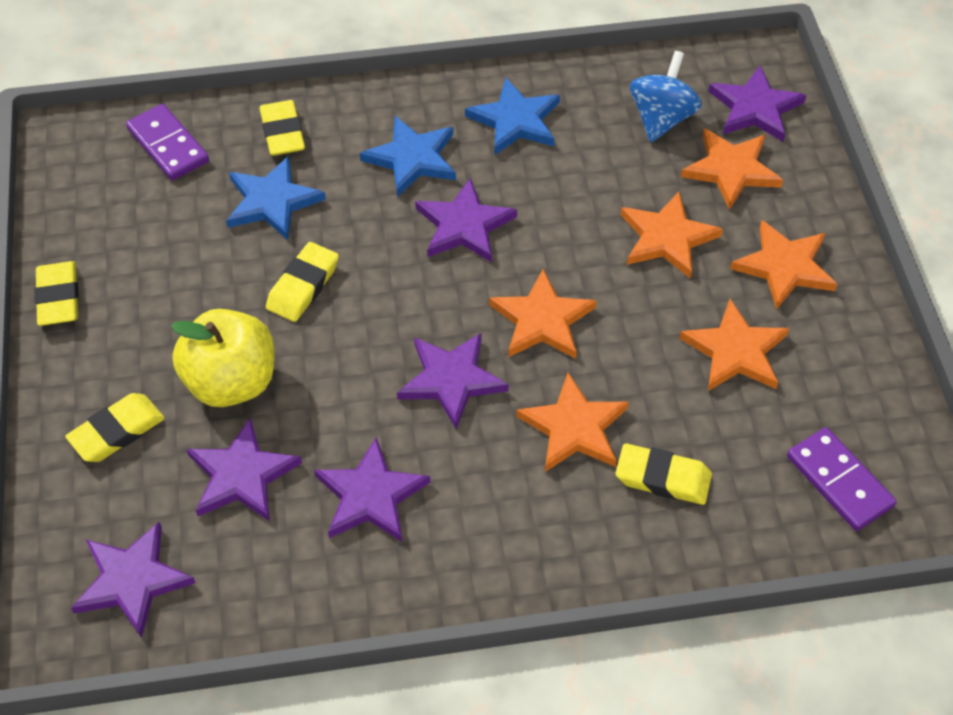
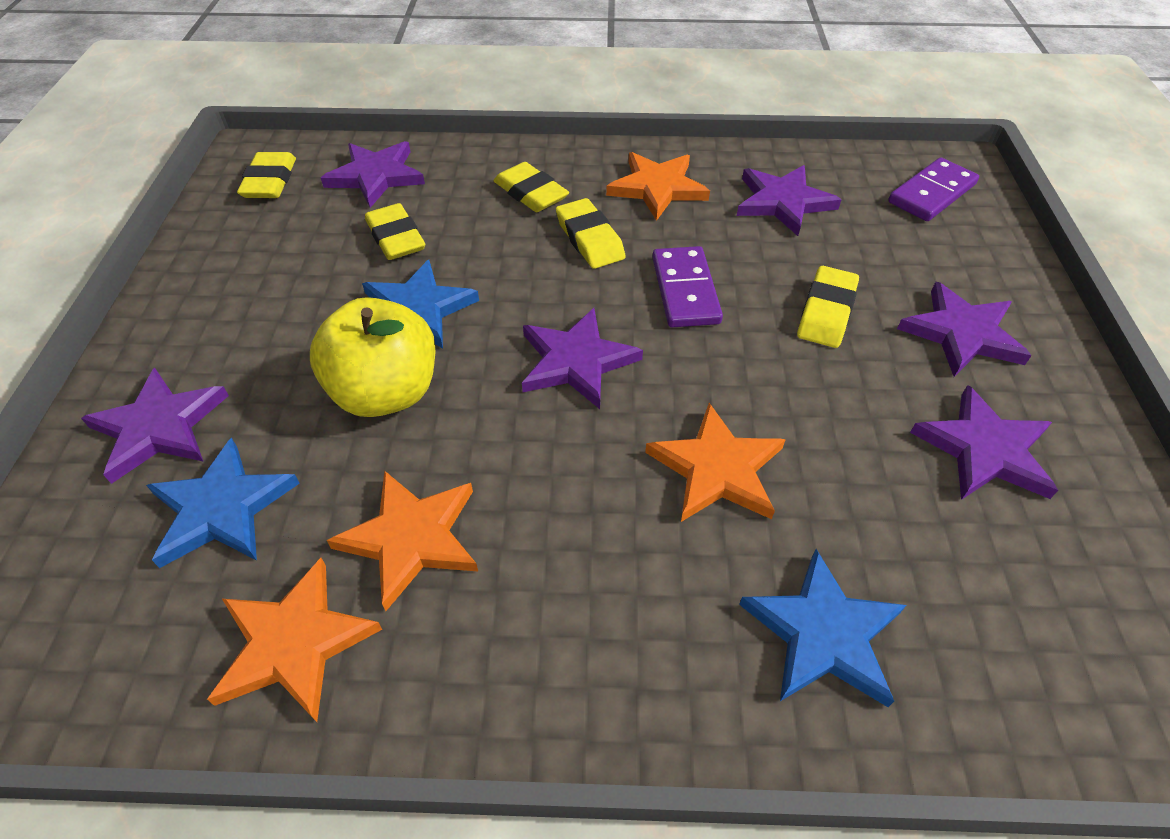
blue spinning top: 1 -> 0
orange star: 6 -> 4

